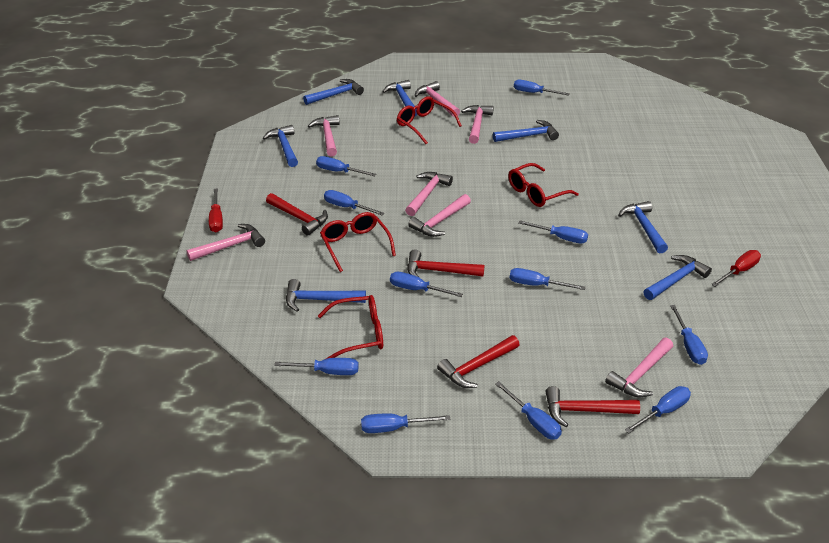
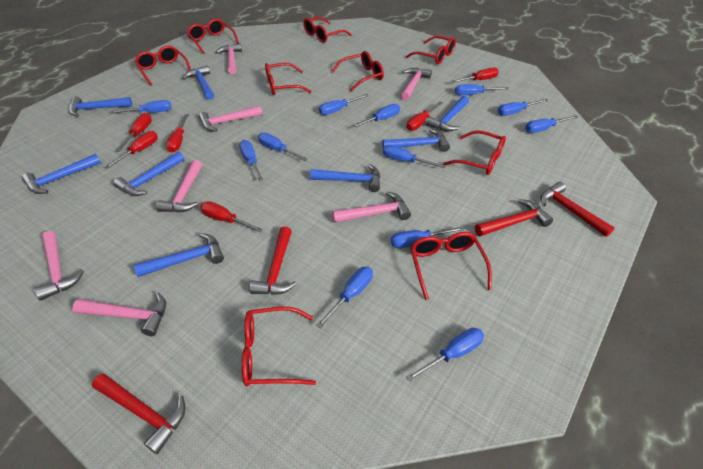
blue hammer: 7 -> 8
blue screwdriver: 11 -> 12
red glasses: 4 -> 9
red screwdriver: 2 -> 6

